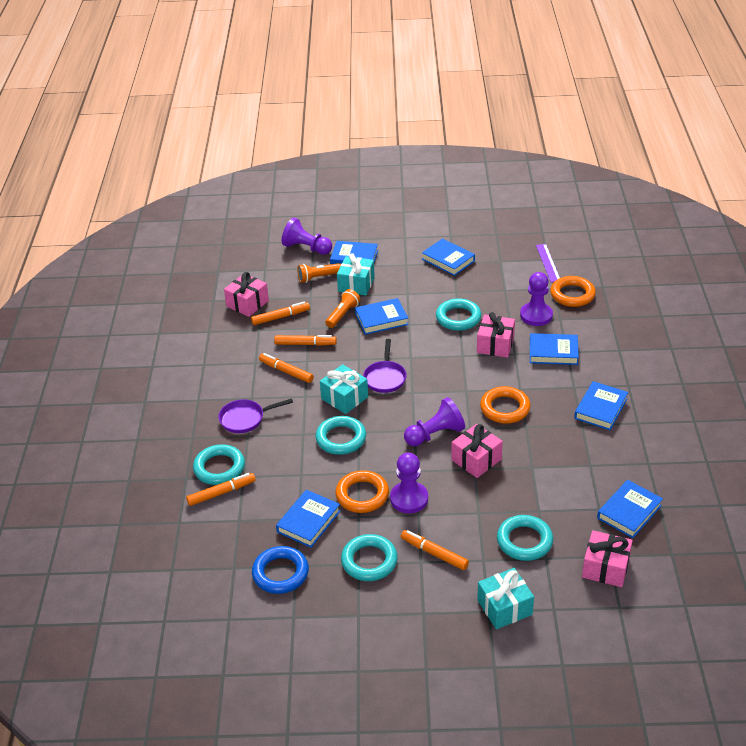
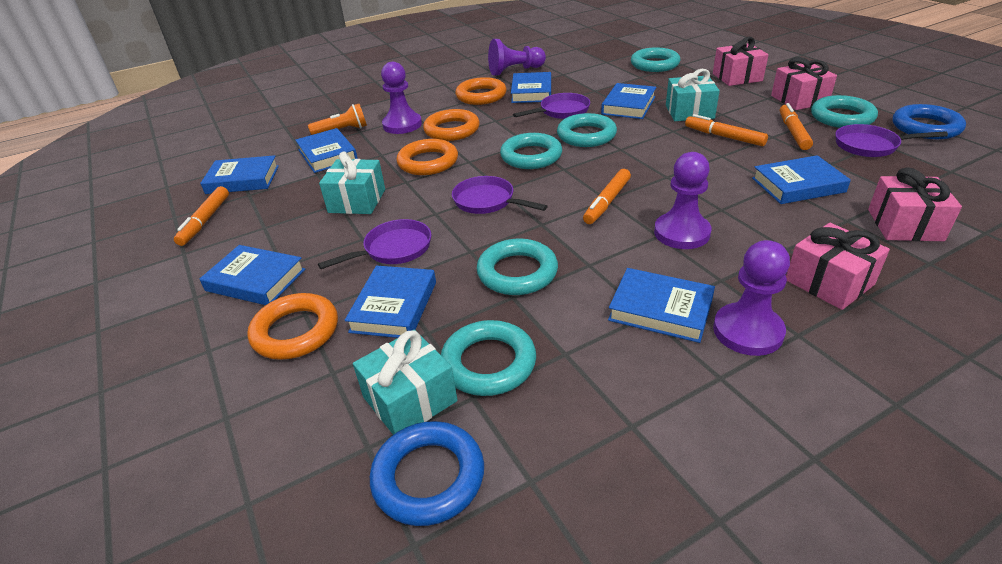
blue book: 7 -> 8
blue ring: 1 -> 2
orange flashlight: 2 -> 1
orange marker: 5 -> 4
orange ring: 3 -> 4
purple pan: 2 -> 4
purple ruler: 1 -> 0
turquoise ring: 5 -> 6

